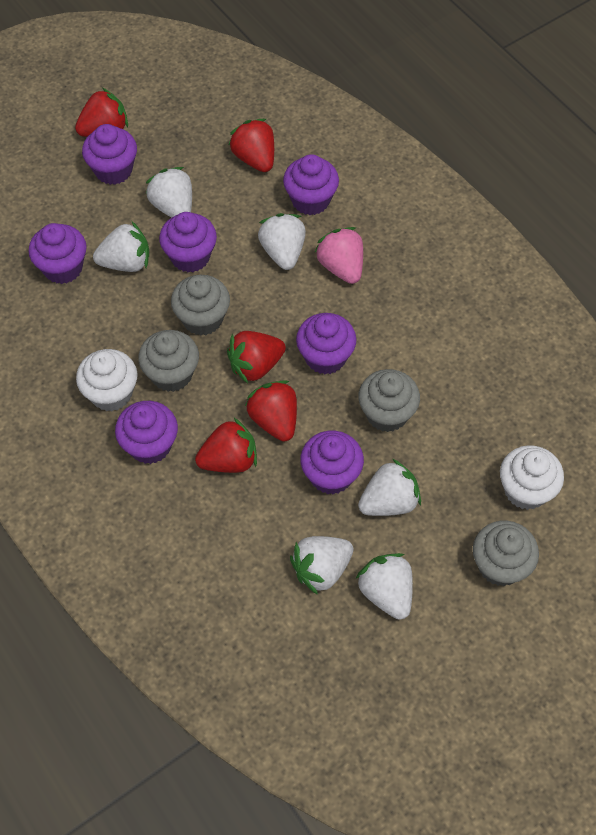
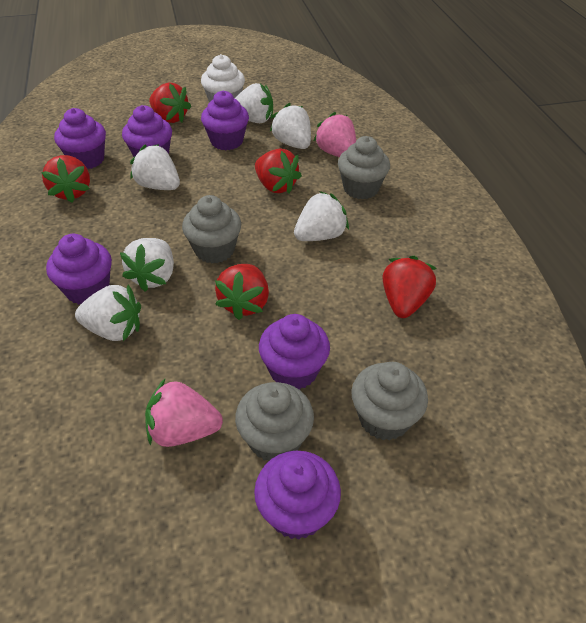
pink strawberry: 1 -> 2
purple cupcake: 7 -> 6
white cupcake: 2 -> 1

